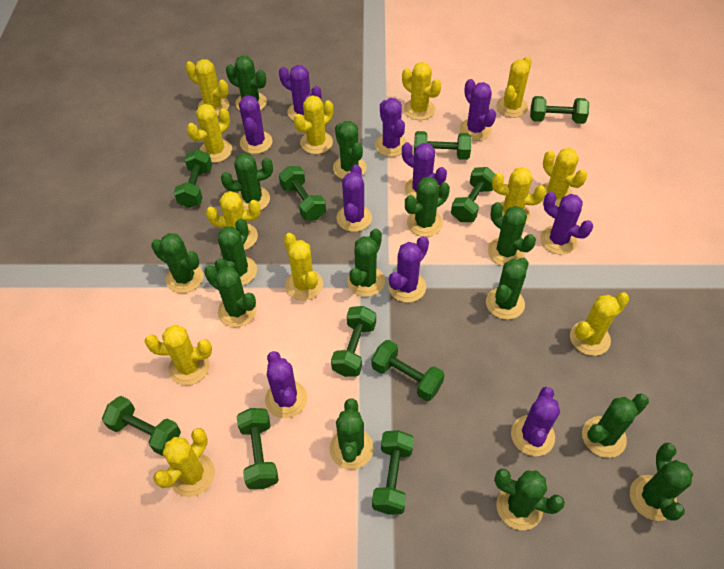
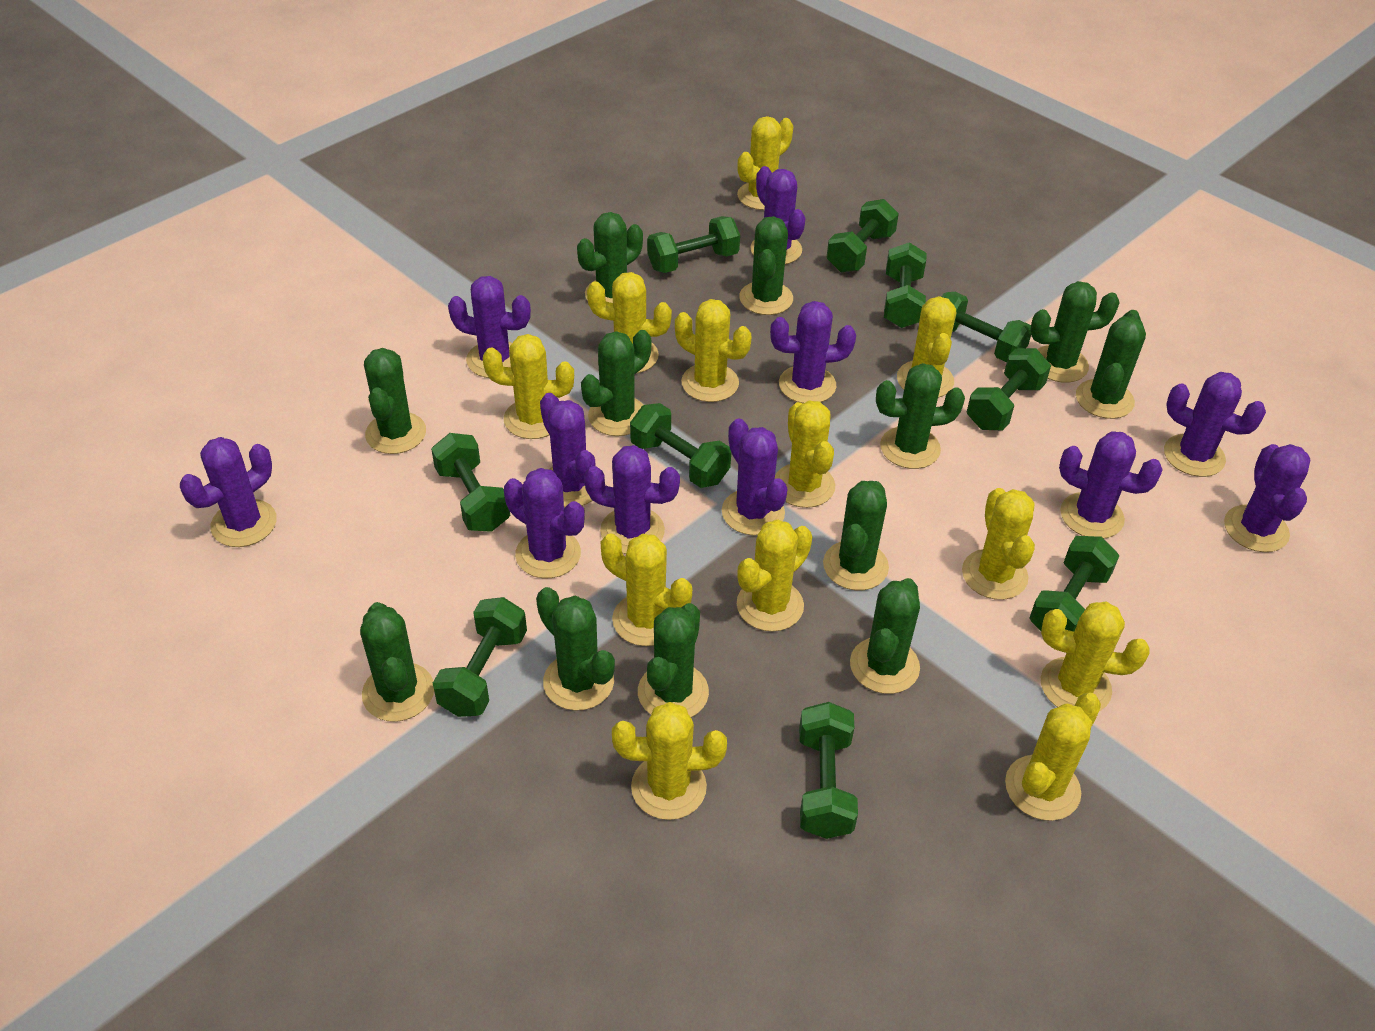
green cactus: 14 -> 12
purple cactus: 10 -> 11

